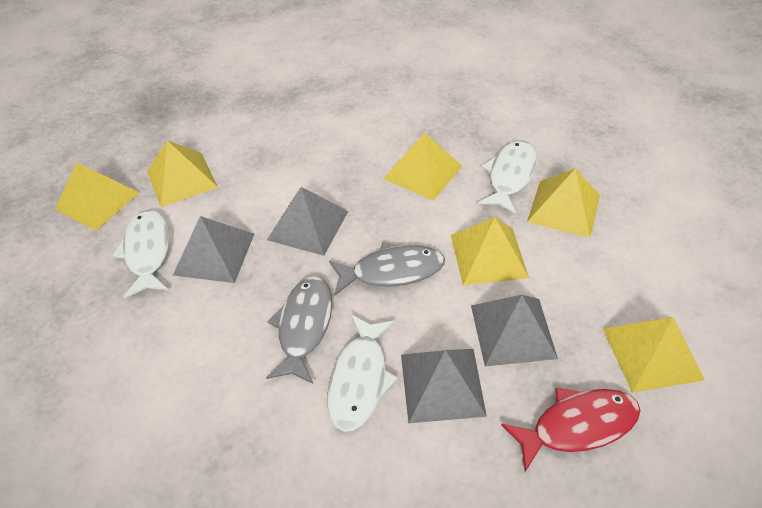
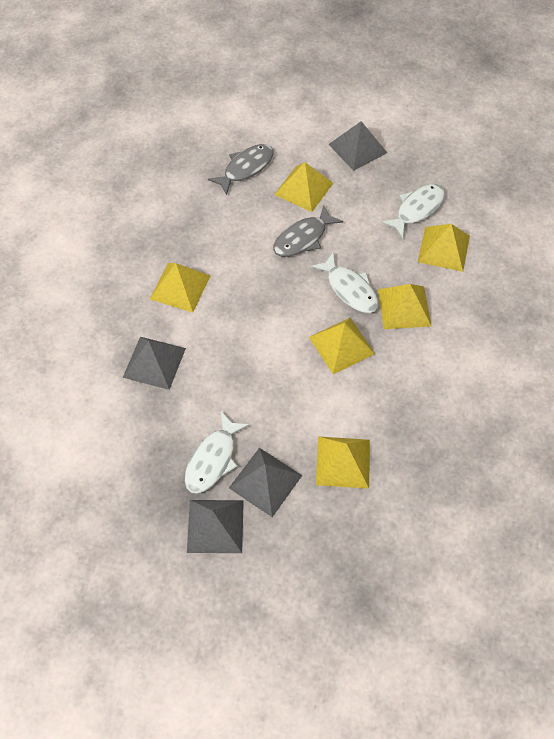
red fish: 1 -> 0

